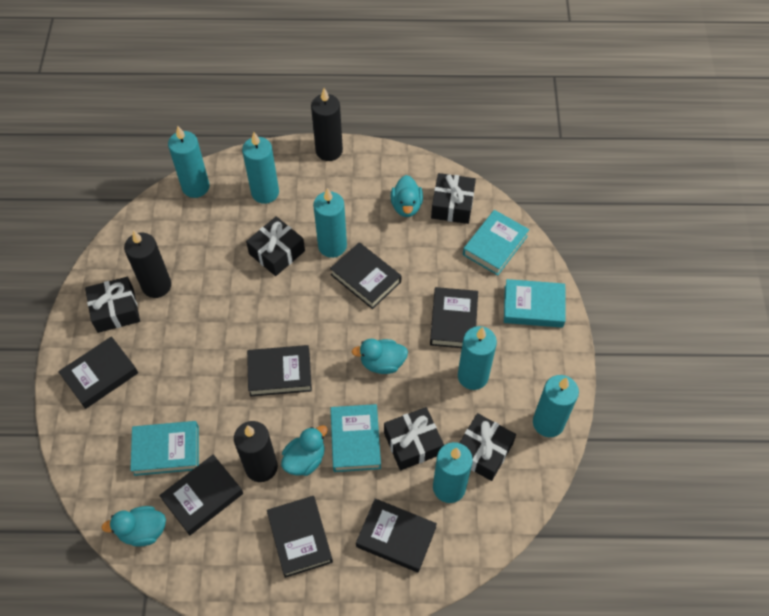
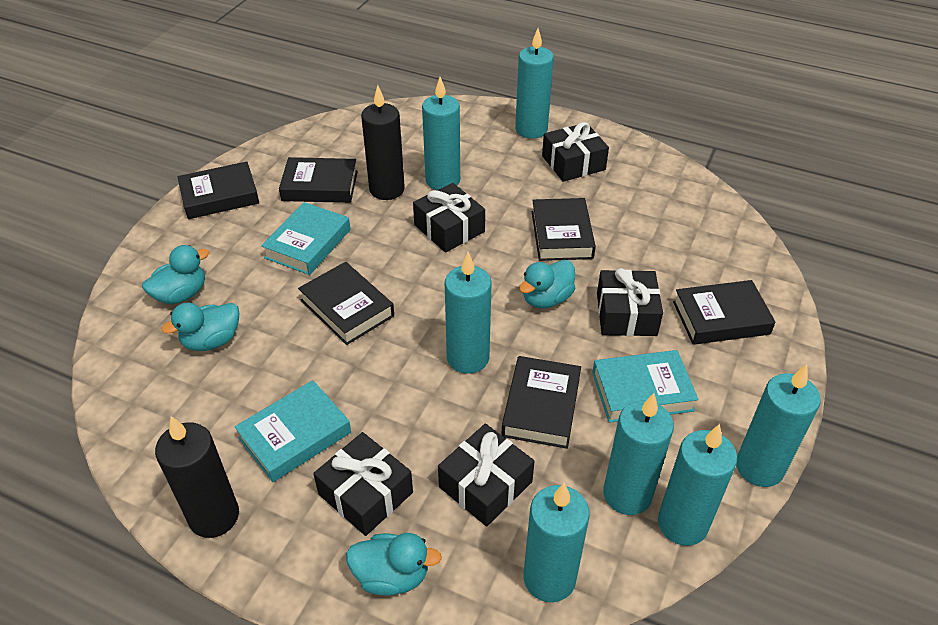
black book: 7 -> 6
black candle: 3 -> 2
turquoise book: 4 -> 3
turquoise candle: 6 -> 7

